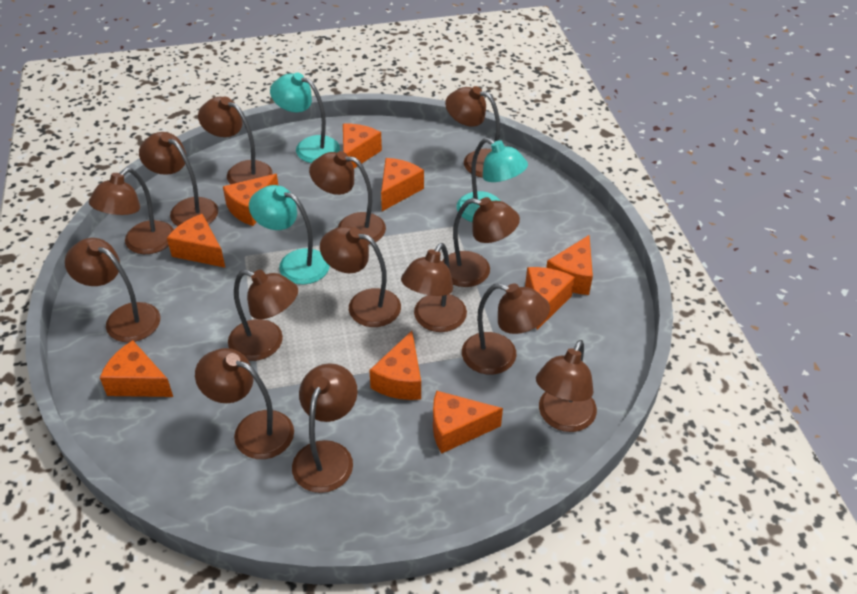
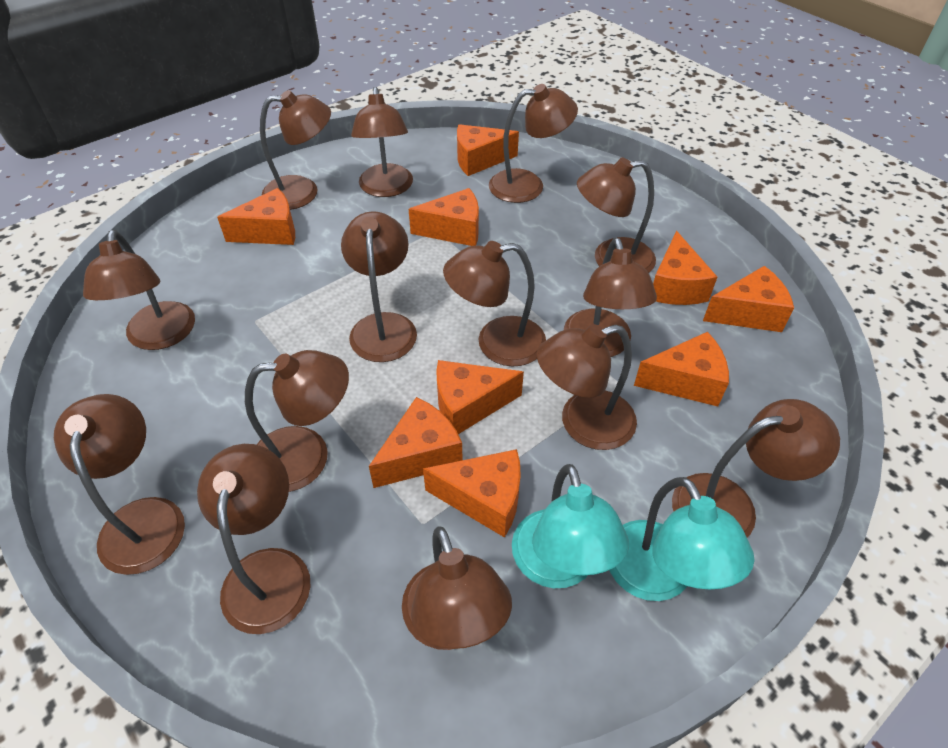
turquoise lamp: 3 -> 2

